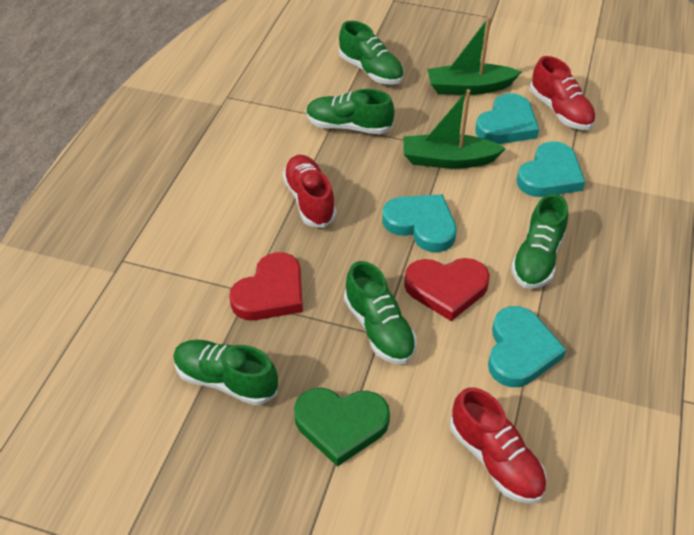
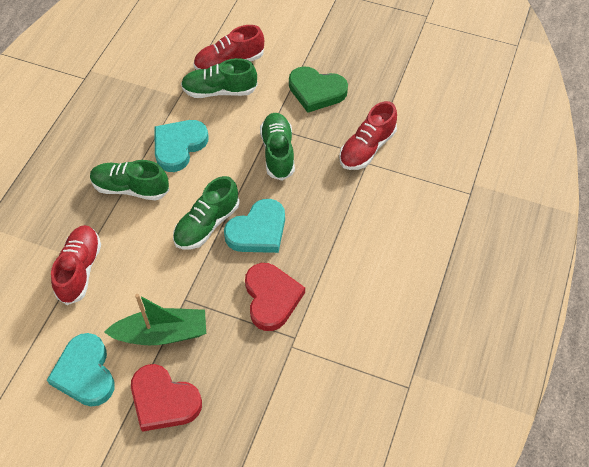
green boat: 2 -> 1
green shoe: 5 -> 4
turquoise heart: 4 -> 3

